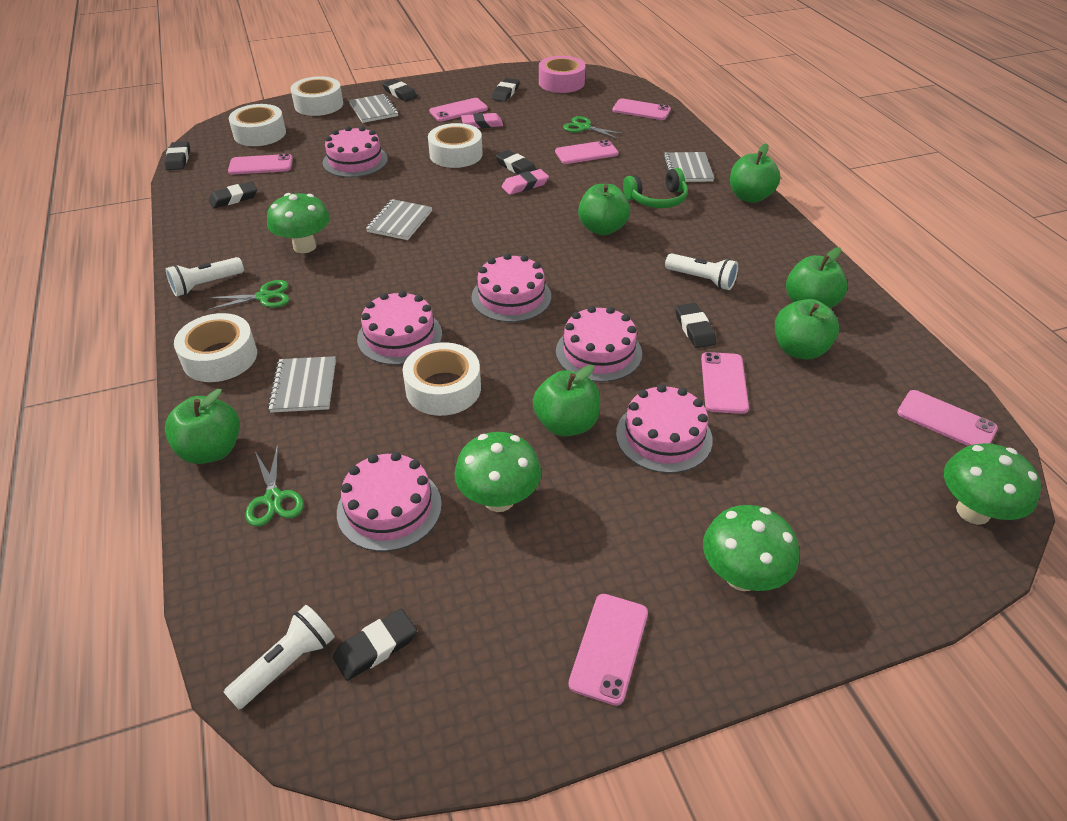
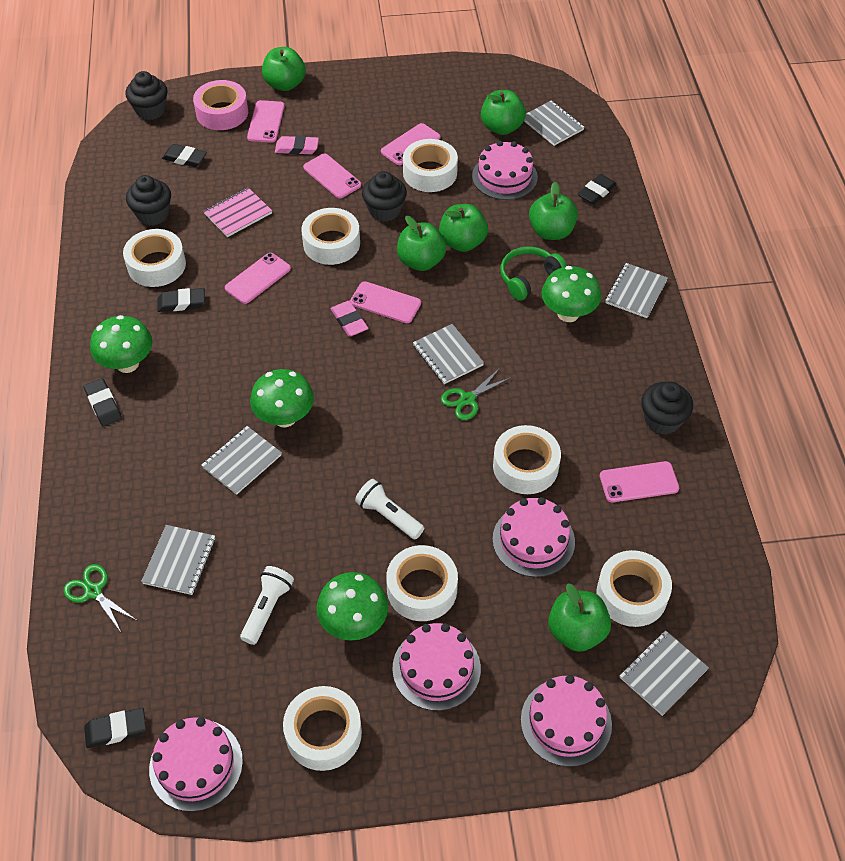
black cupcake: 0 -> 4
black eraser: 7 -> 5
green scissors: 3 -> 2
grey notebook: 4 -> 6
pink cake: 6 -> 5
pink notebook: 0 -> 1
pink phone: 7 -> 6
white flashlight: 3 -> 2
white tape: 5 -> 7

